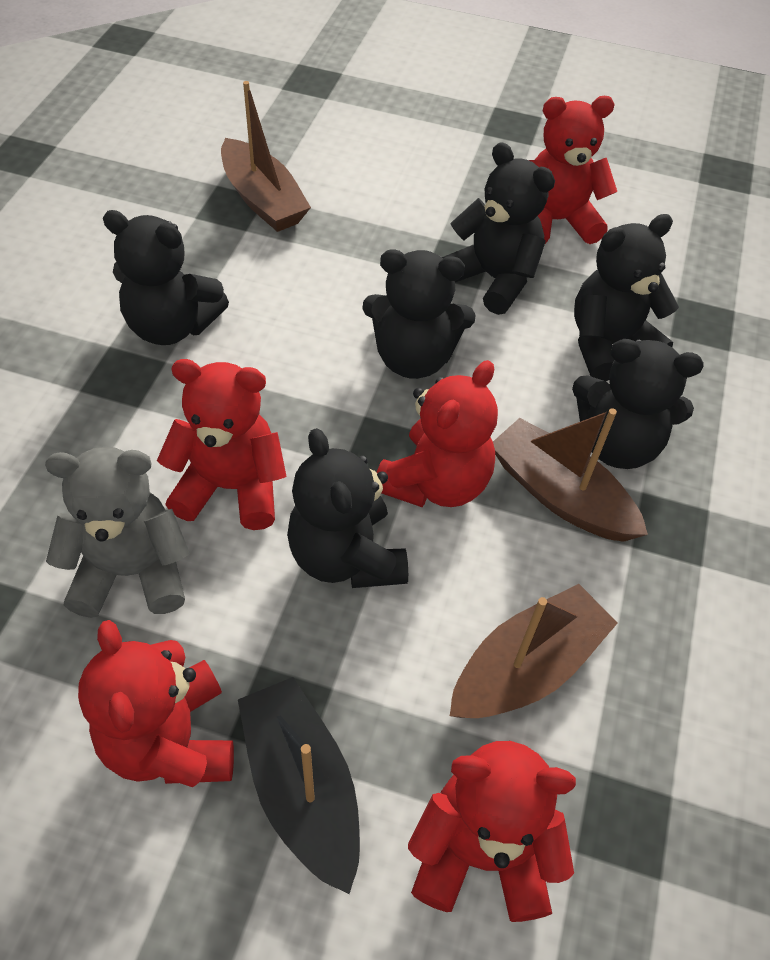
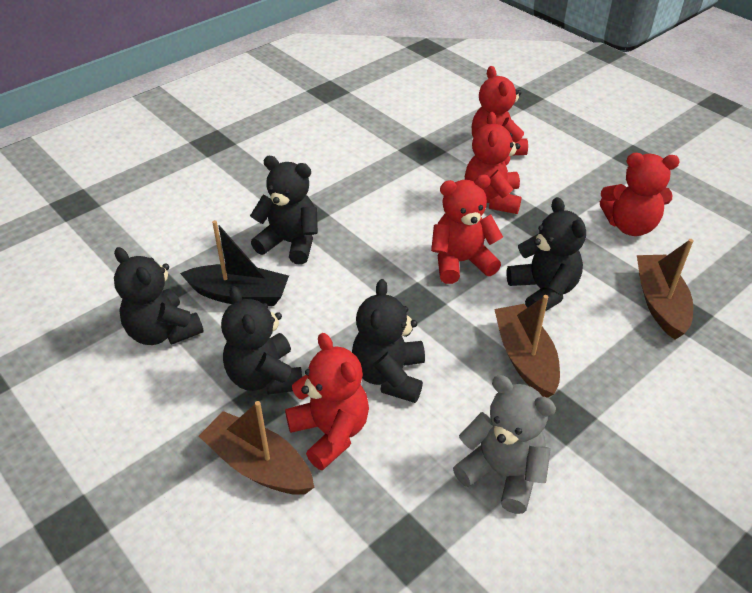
black teddy bear: 6 -> 5

